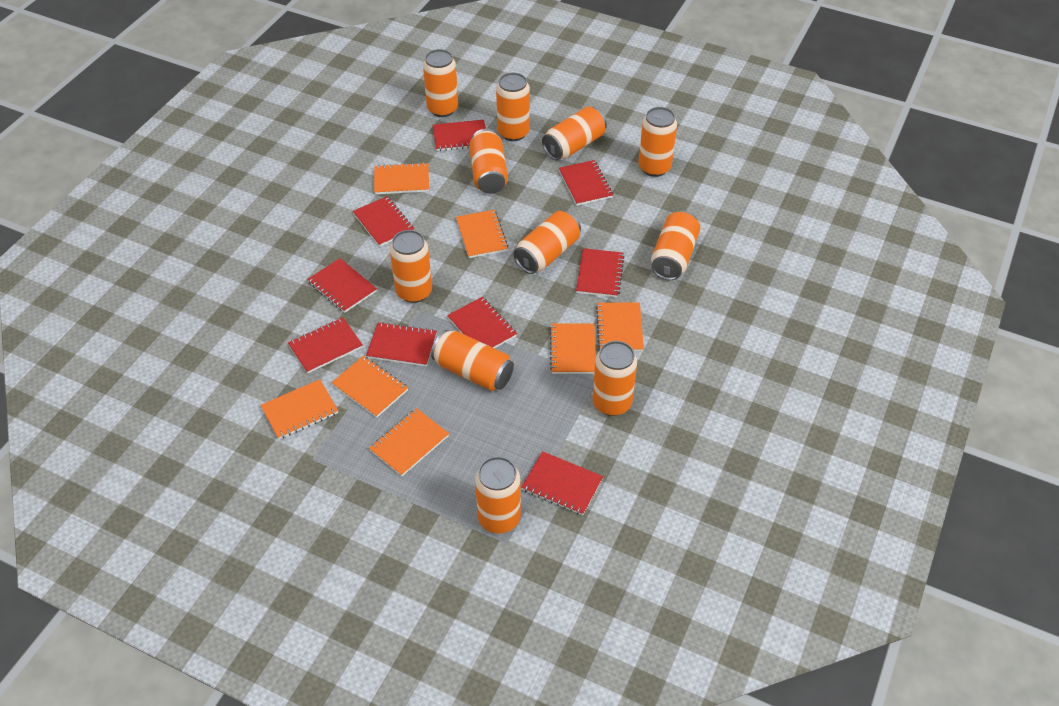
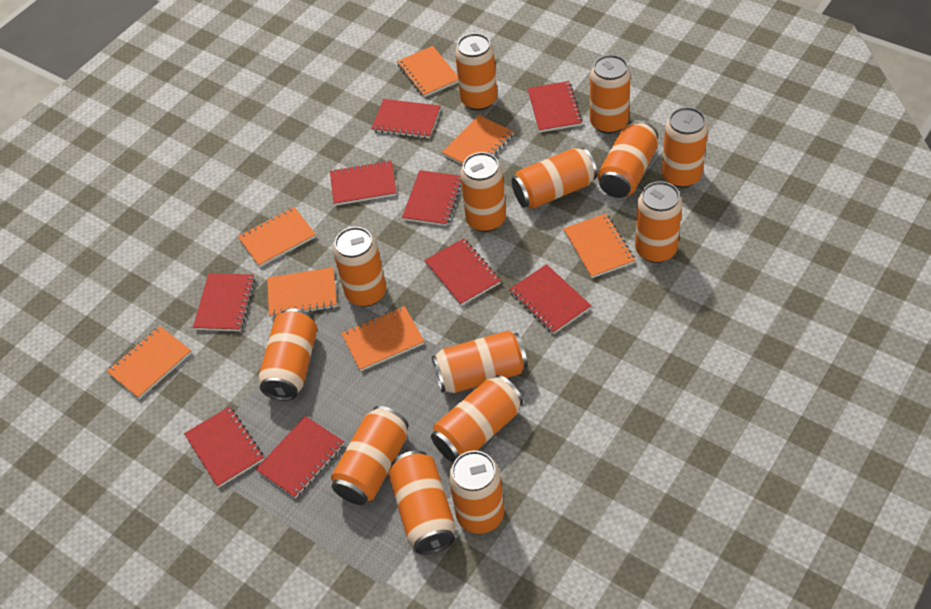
orange can: 11 -> 14

